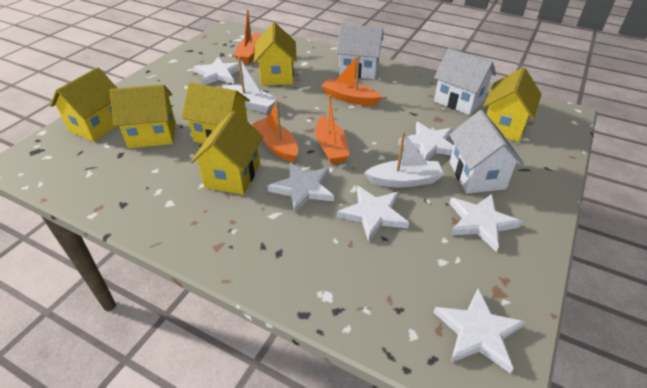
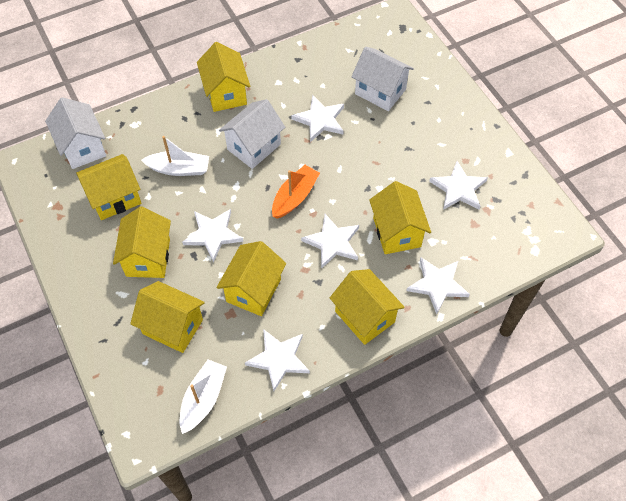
orange boat: 4 -> 1
yellow house: 6 -> 7

